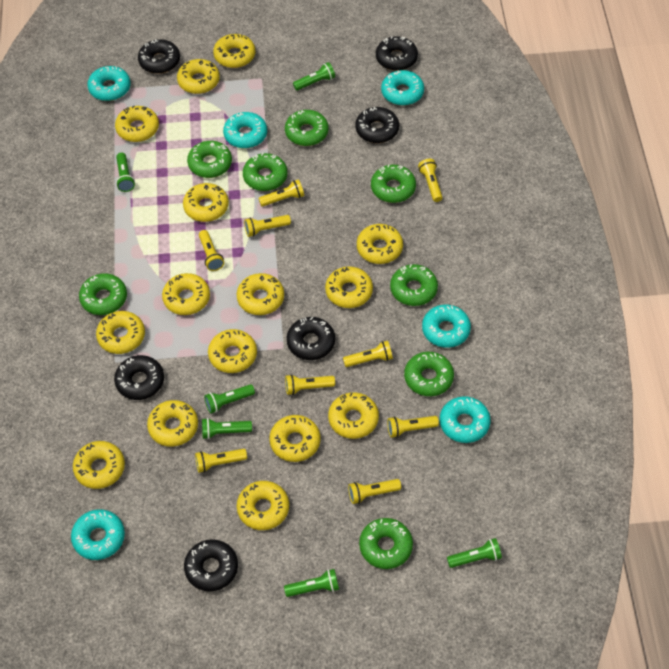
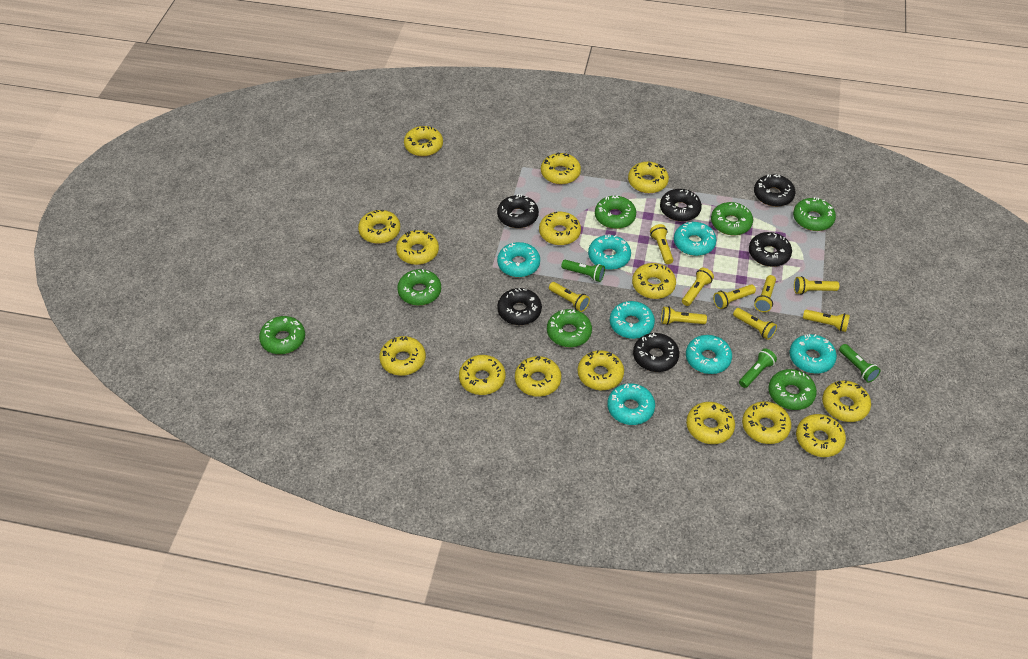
green donut: 8 -> 7
green flashlight: 6 -> 3
turquoise donut: 6 -> 7

